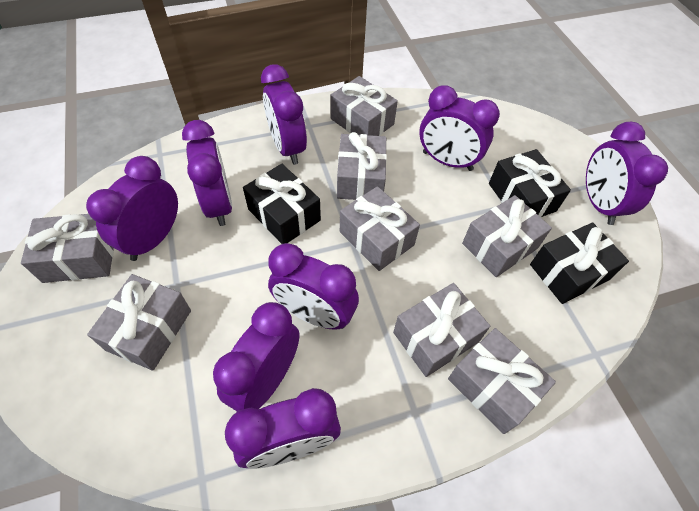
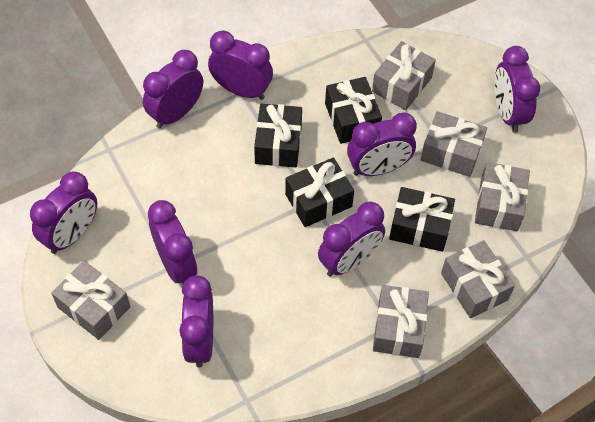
black gift: 3 -> 4
grey gift: 8 -> 6

